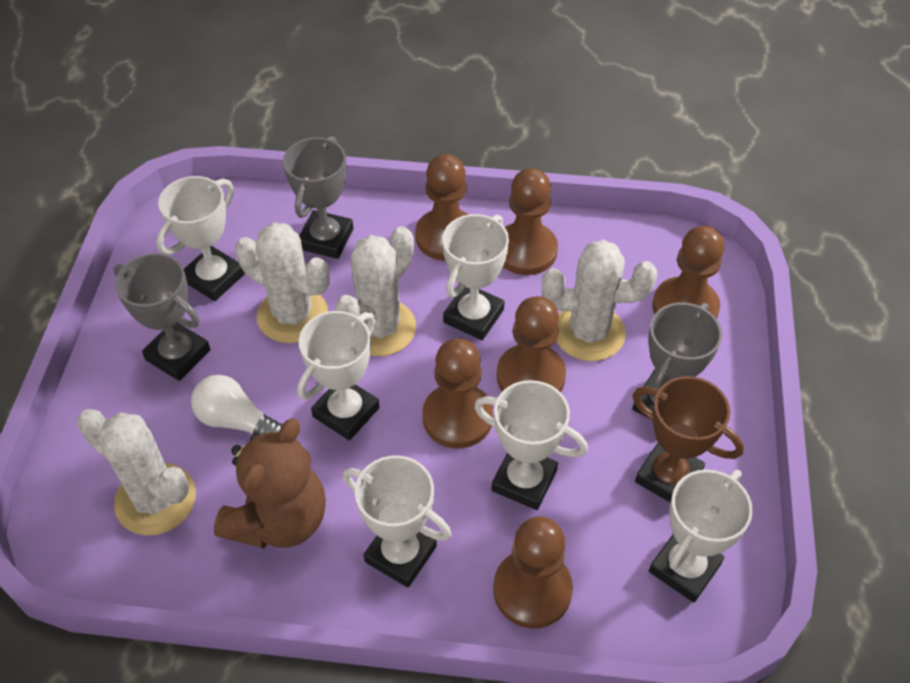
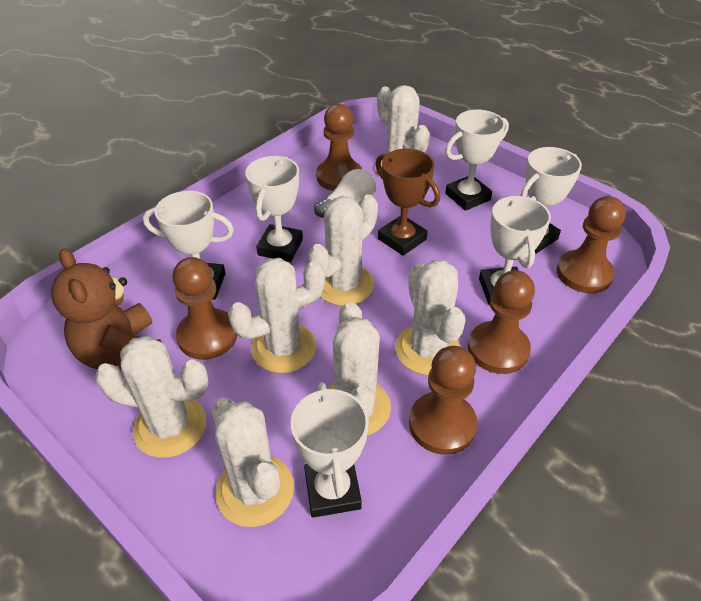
brown pawn: 6 -> 5
grey trophy: 3 -> 0
white cactus: 4 -> 7

